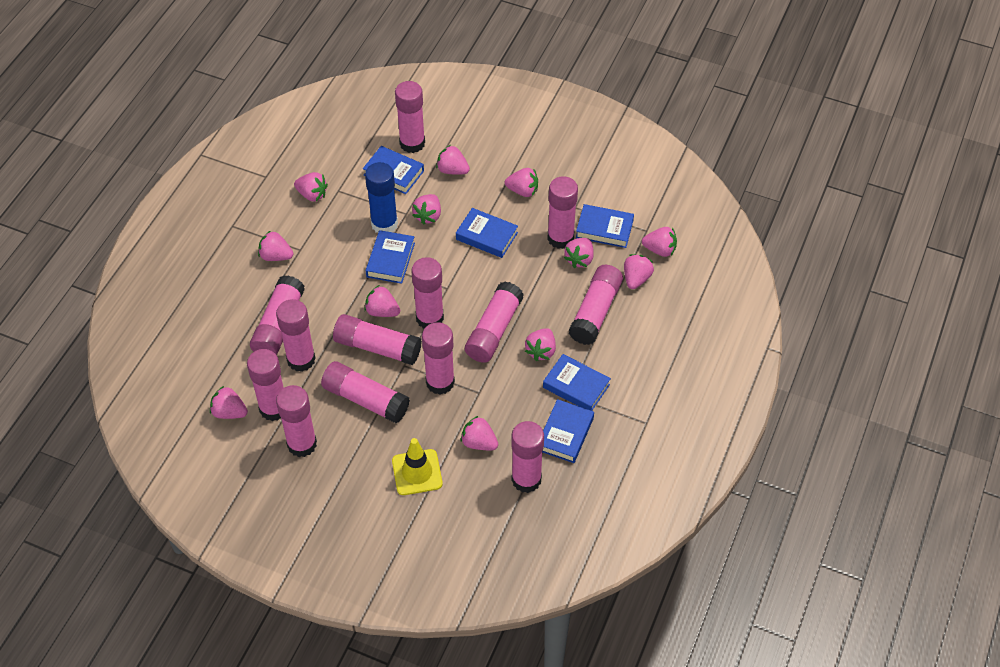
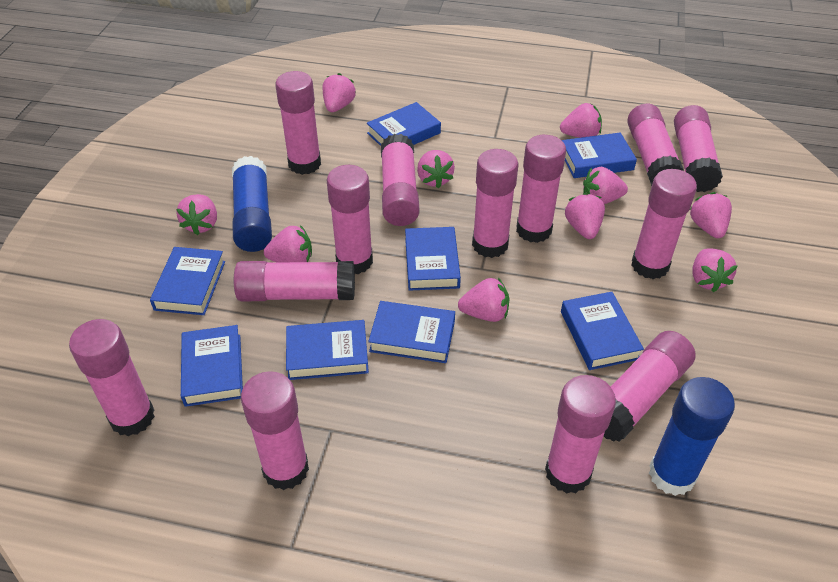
blue book: 6 -> 8
blue glue stick: 1 -> 2
pink strawberry: 12 -> 10
yellow traffic cone: 1 -> 0

